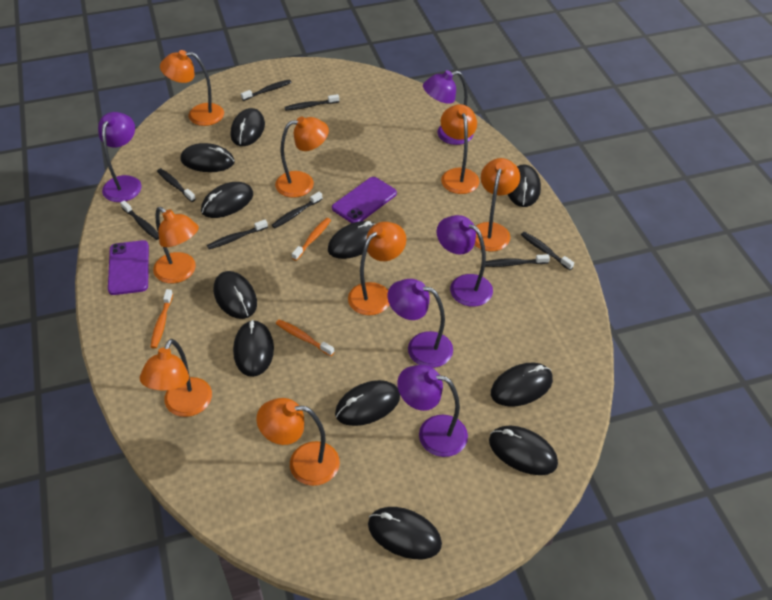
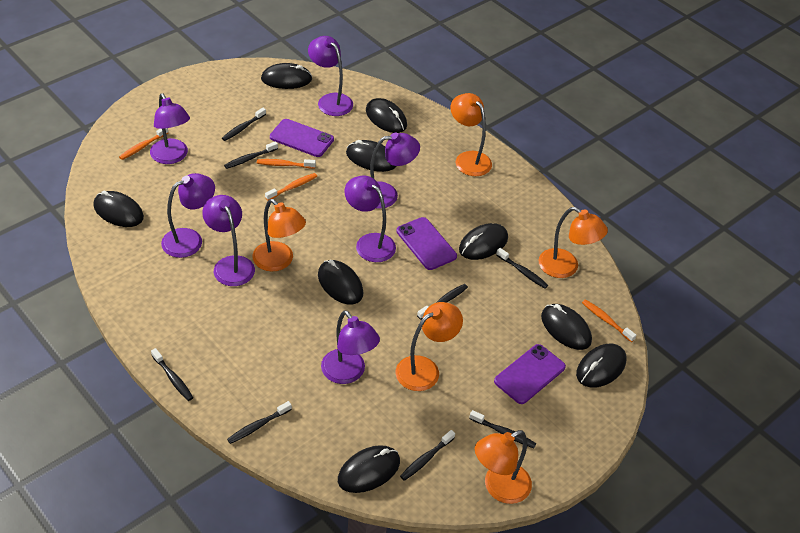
black mouse: 11 -> 9
orange lamp: 8 -> 5
orange toothbrush: 3 -> 4
purple lamp: 5 -> 7
purple phone: 2 -> 3

